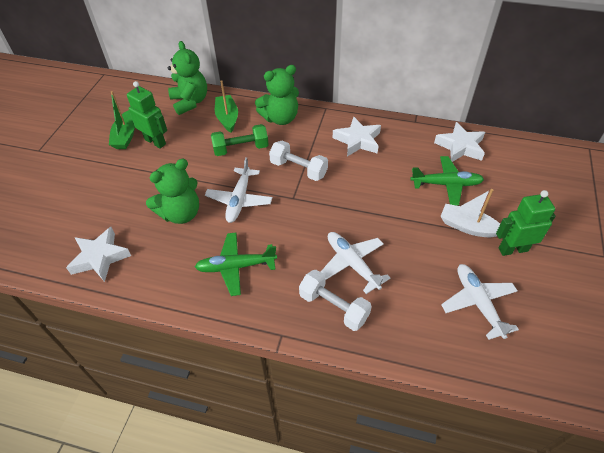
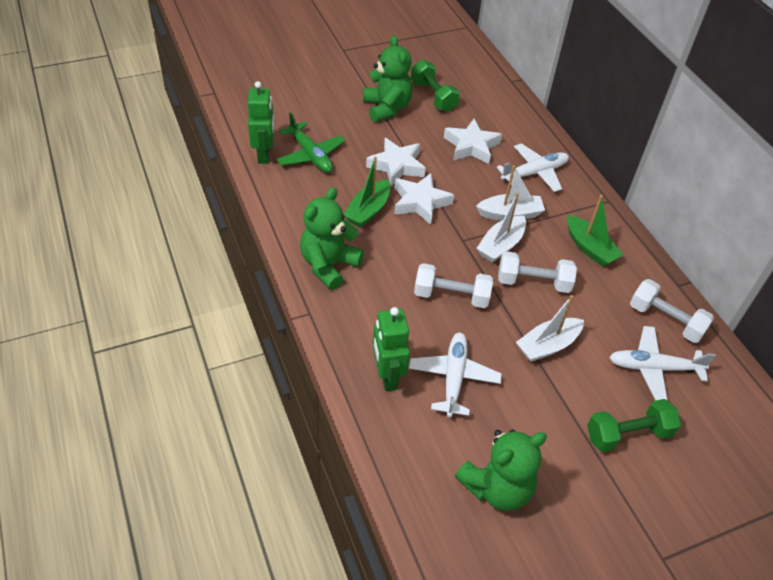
green dumbbell: 1 -> 2
green plane: 2 -> 1
white boat: 1 -> 3
white dumbbell: 2 -> 3

